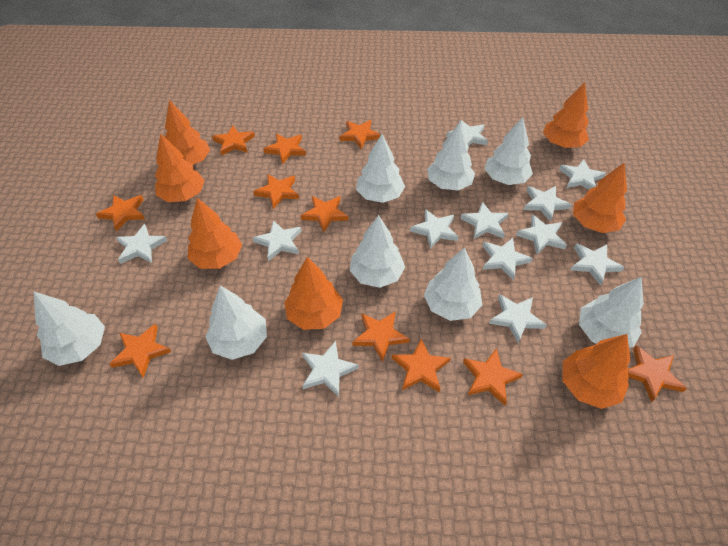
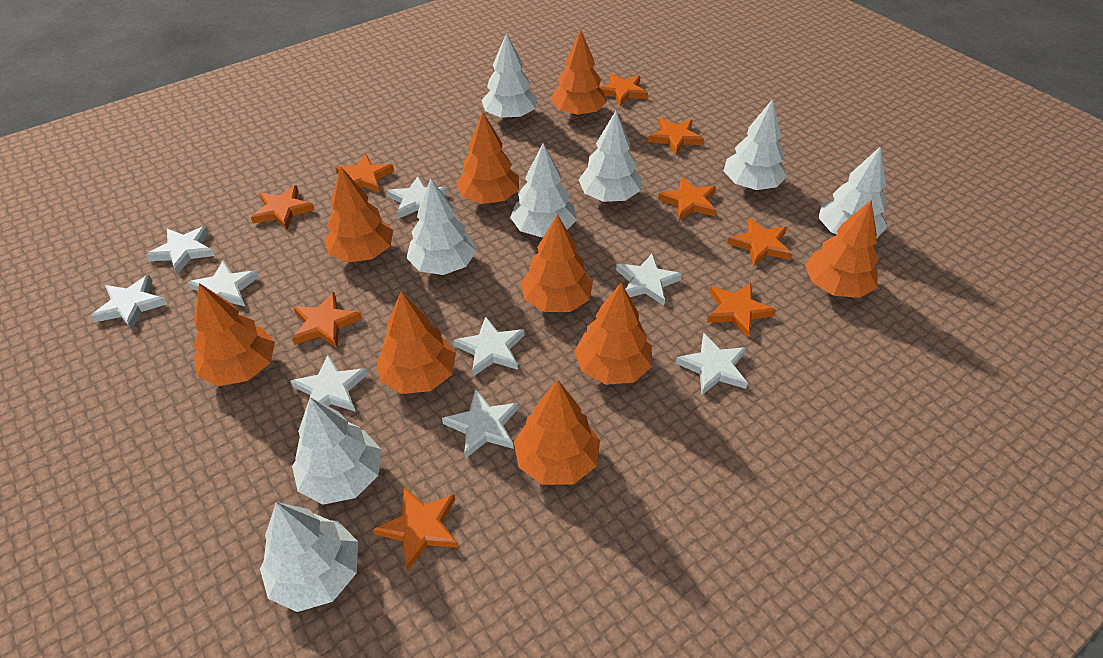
orange star: 11 -> 9
orange tree: 7 -> 9
white star: 12 -> 9

